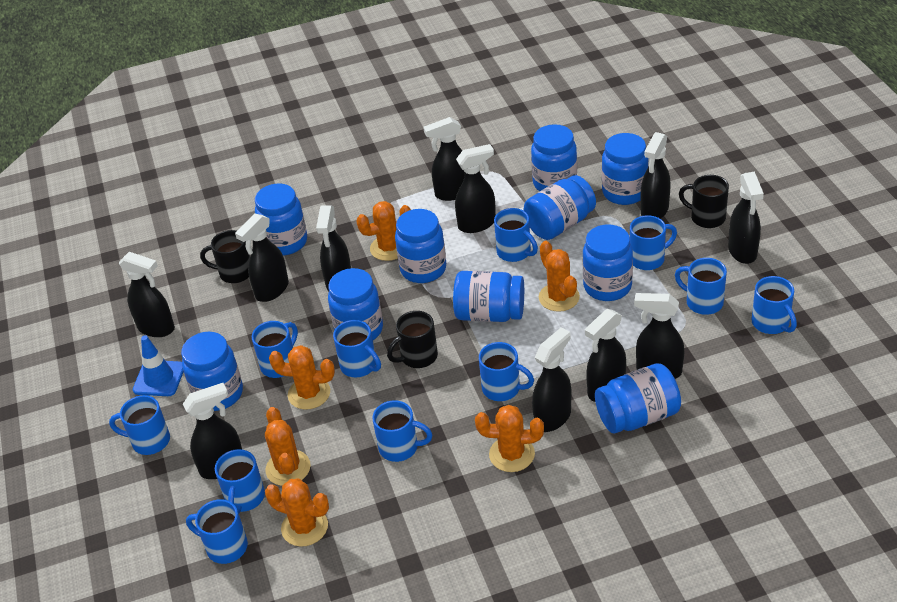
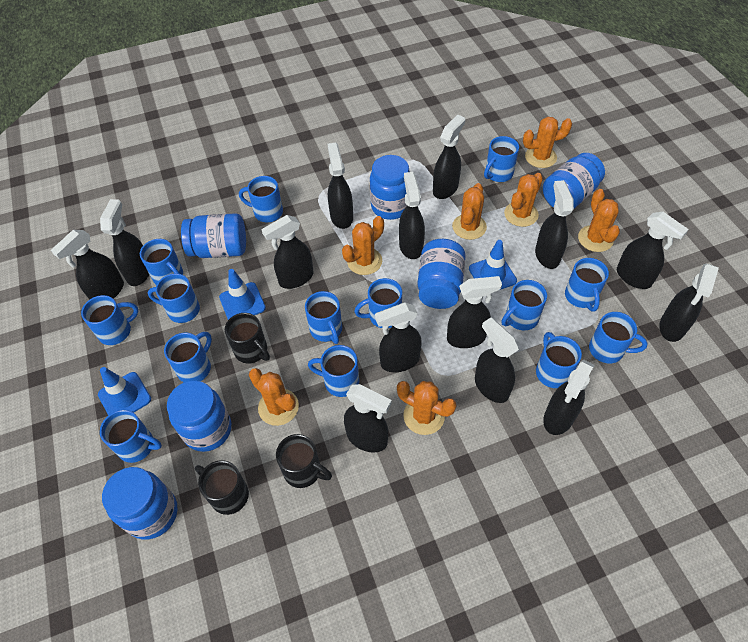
black spray bottle: 11 -> 14
blue jar: 10 -> 6
blue mug: 11 -> 14
blue traffic cone: 1 -> 3
orange cactus: 6 -> 7

